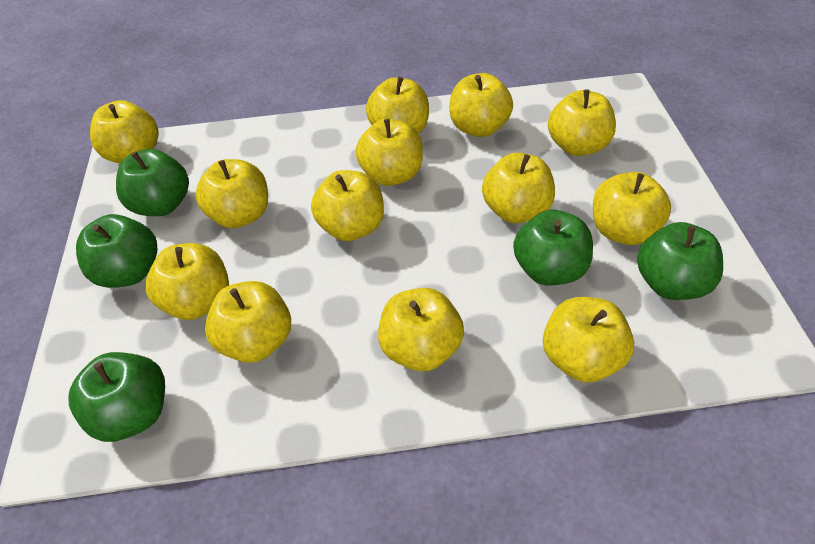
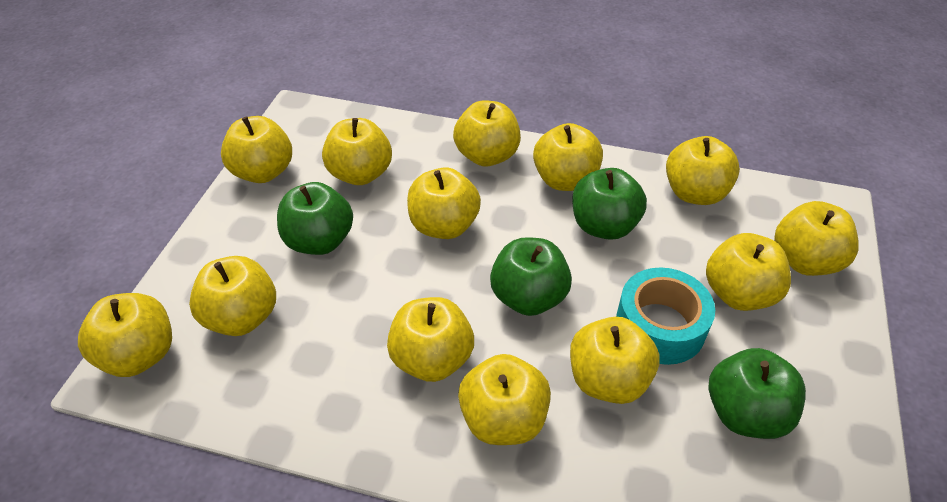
green apple: 5 -> 4
turquoise tape: 0 -> 1

